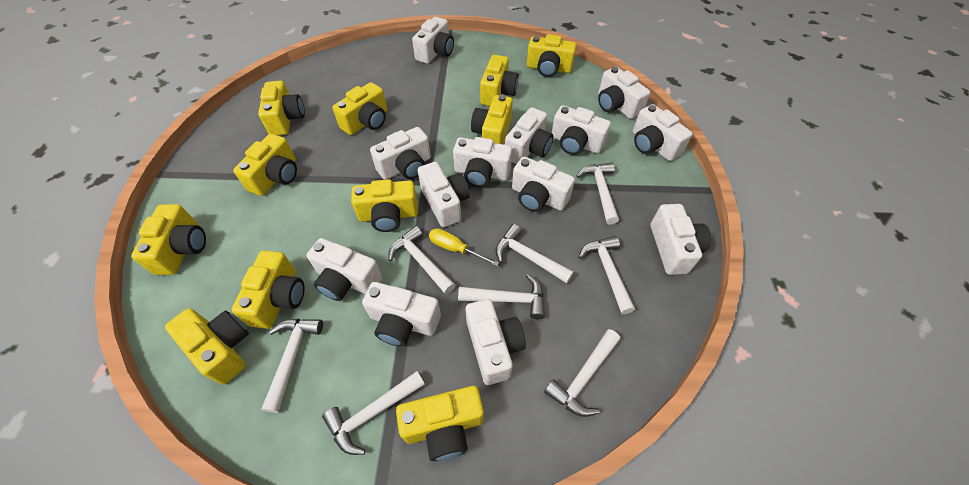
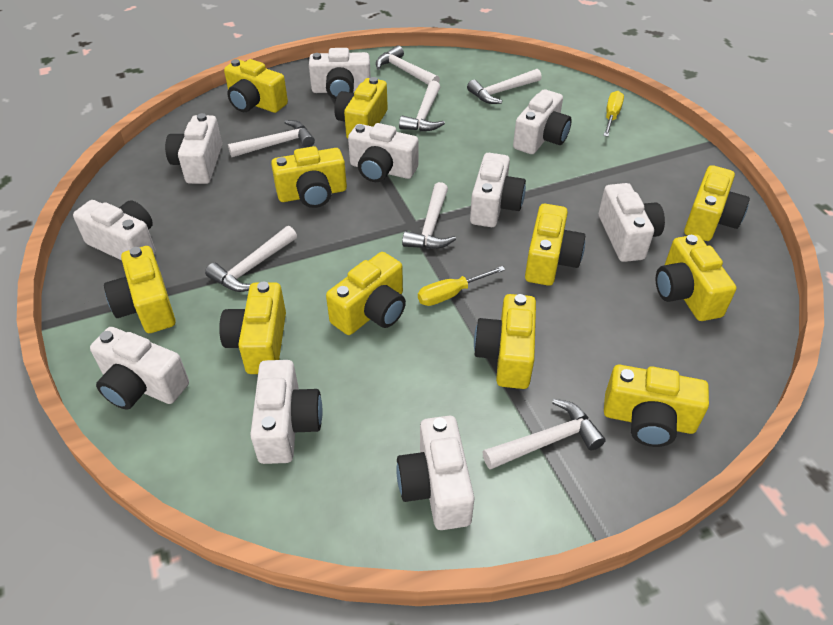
white camera: 13 -> 10
white hammer: 8 -> 7
yellow screwdriver: 1 -> 2

